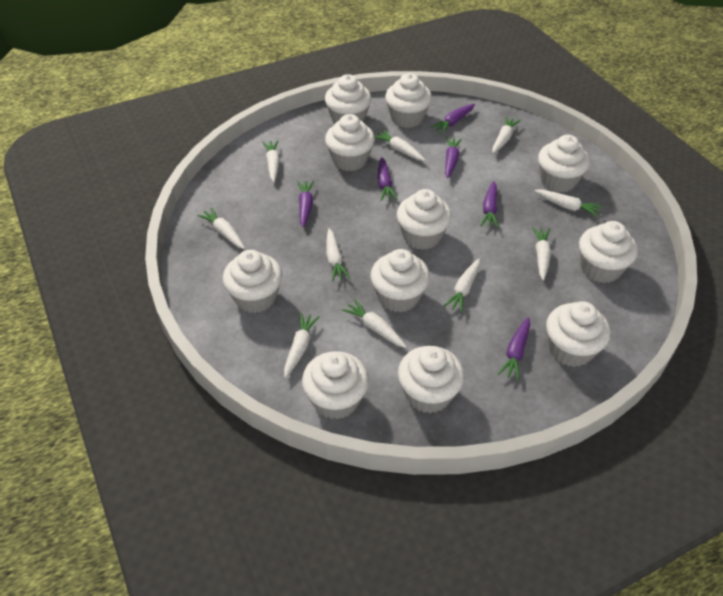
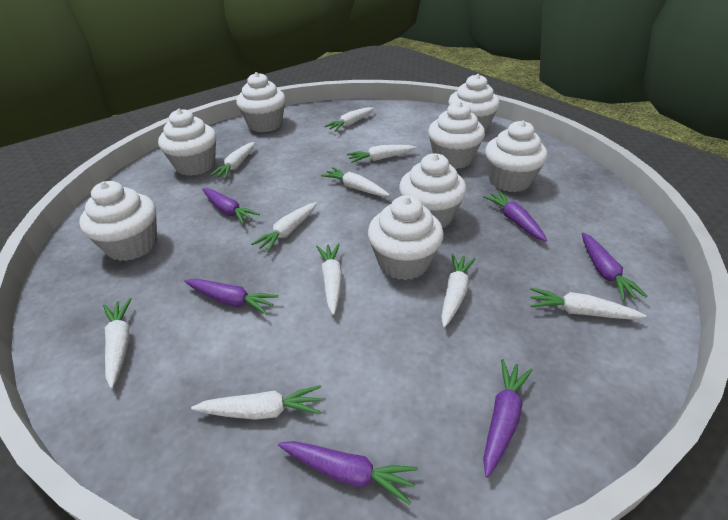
white cupcake: 11 -> 8

